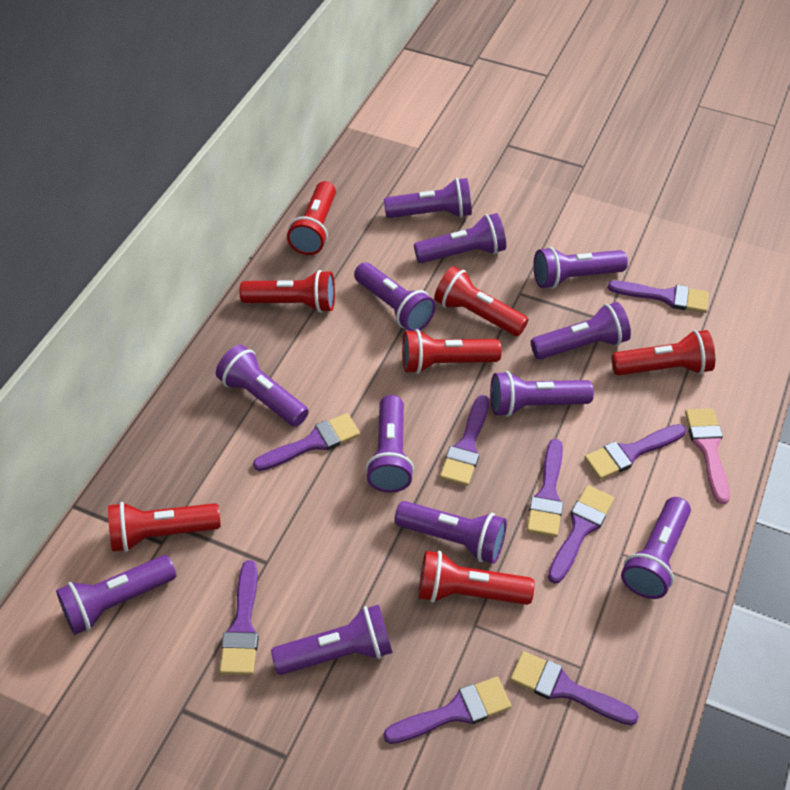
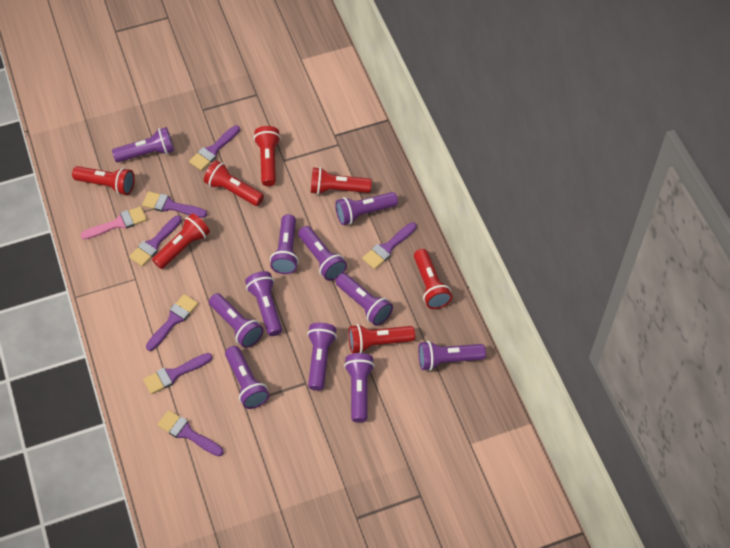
purple brush: 9 -> 7
purple flashlight: 12 -> 11

